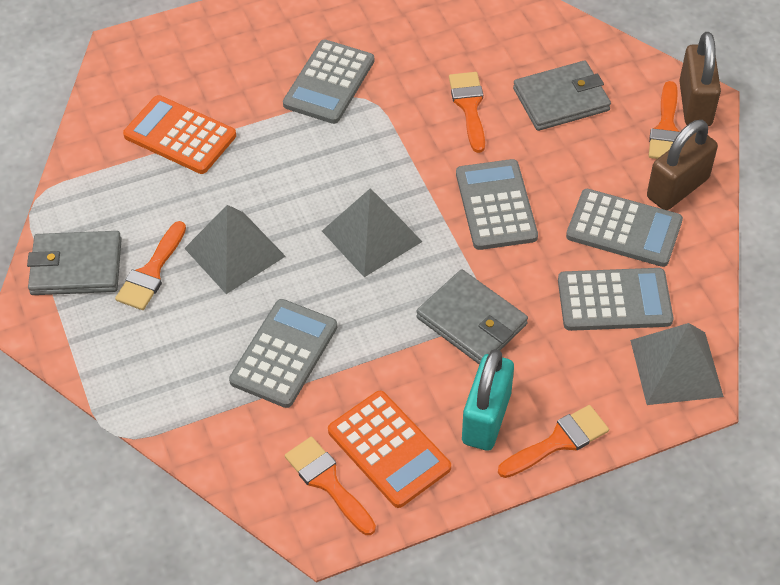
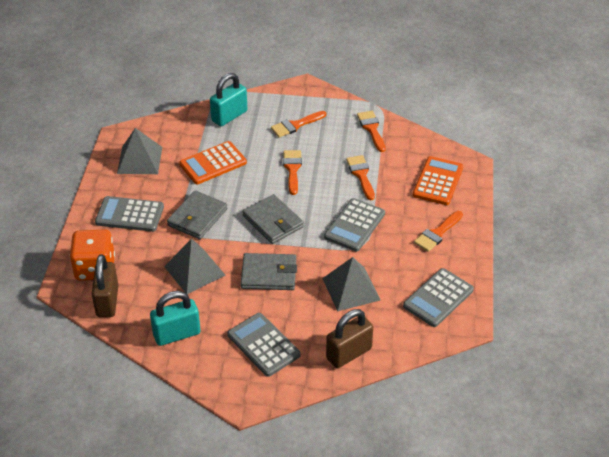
grey calculator: 5 -> 4
orange dice: 0 -> 1
turquoise padlock: 1 -> 2

